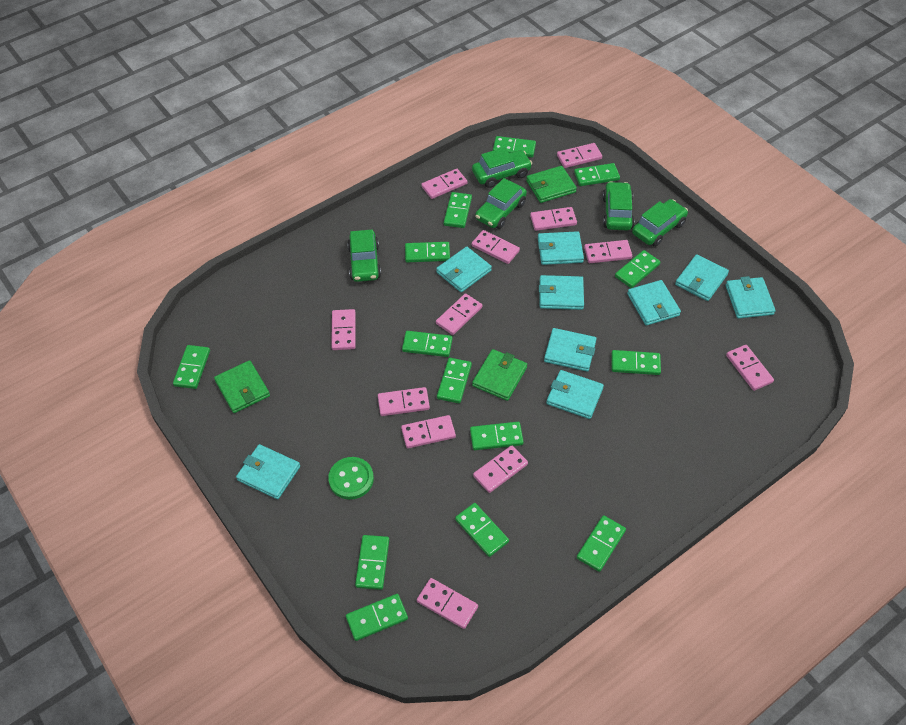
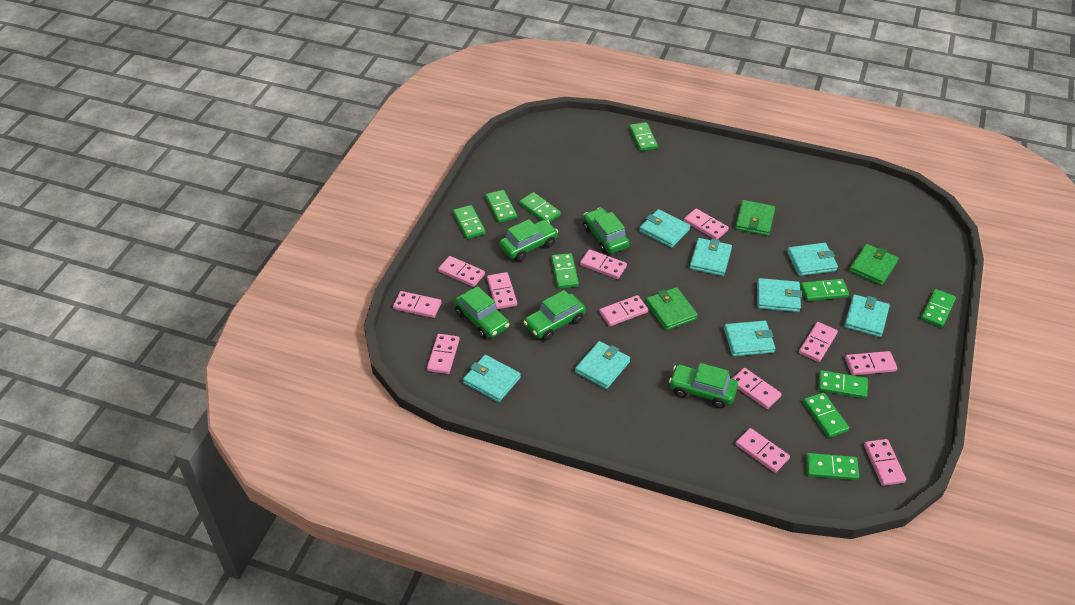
green button: 1 -> 0
green domino: 14 -> 10
turquoise wallet: 9 -> 8

